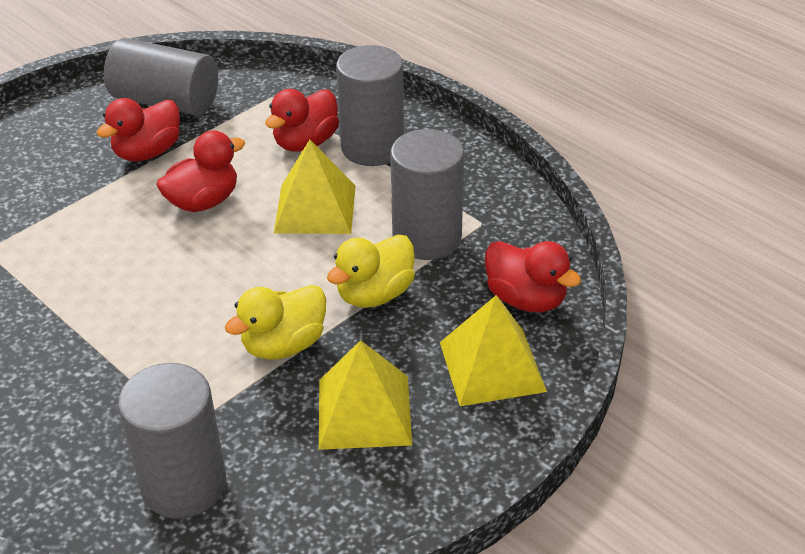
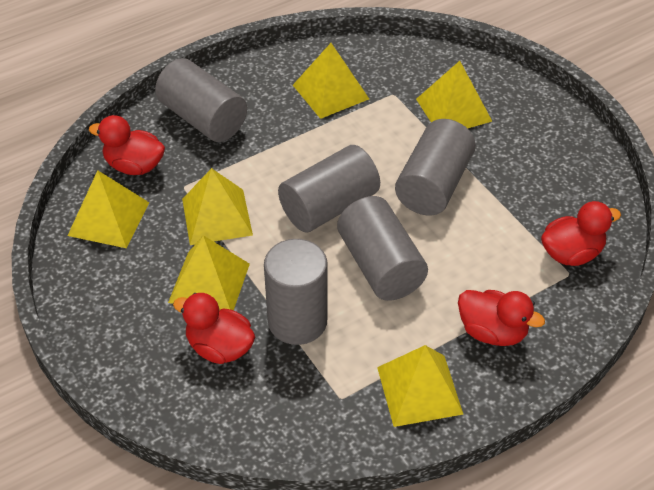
grey cylinder: 4 -> 5
yellow duck: 2 -> 0
yellow pyramid: 3 -> 6

